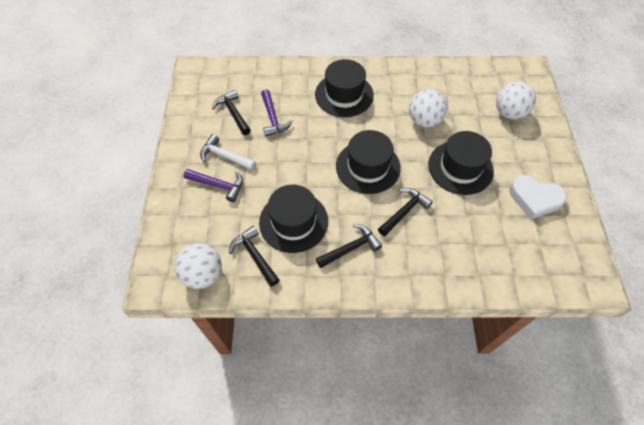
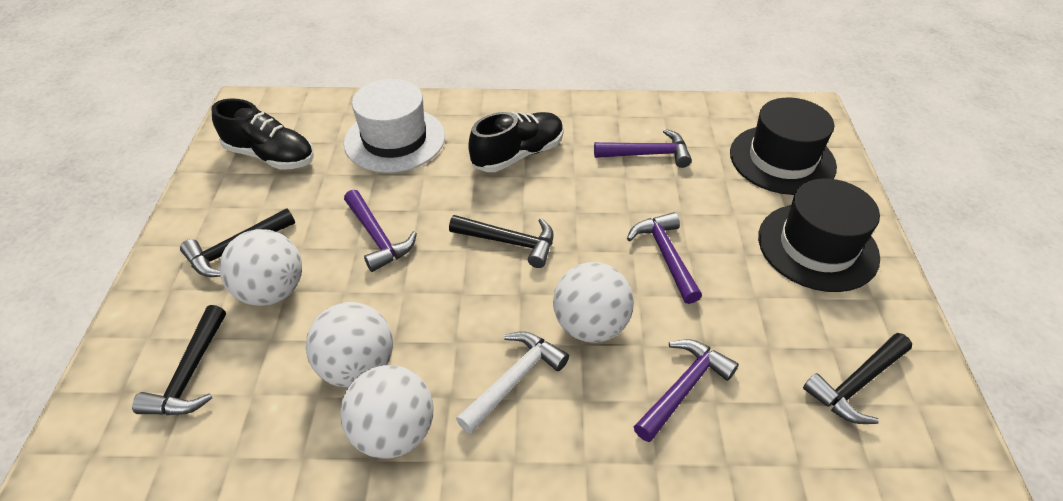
black hat: 4 -> 2
black shoe: 0 -> 2
purple hammer: 2 -> 4
white ball: 3 -> 4
white hat: 0 -> 1
white heart: 1 -> 0

